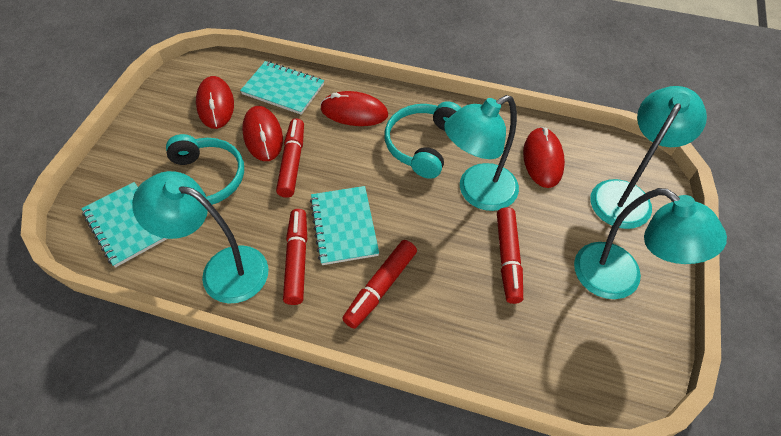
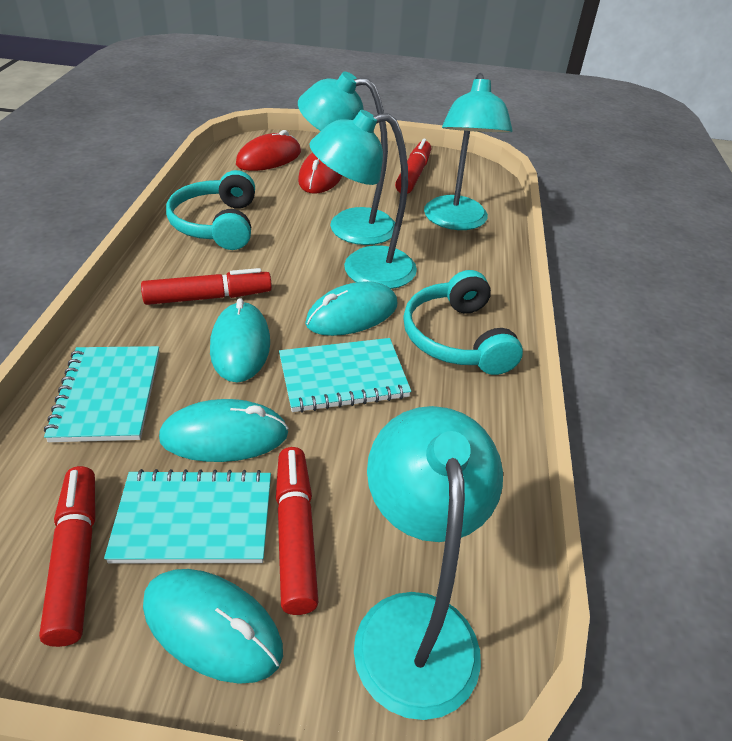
red mouse: 4 -> 2
turquoise mouse: 0 -> 4

